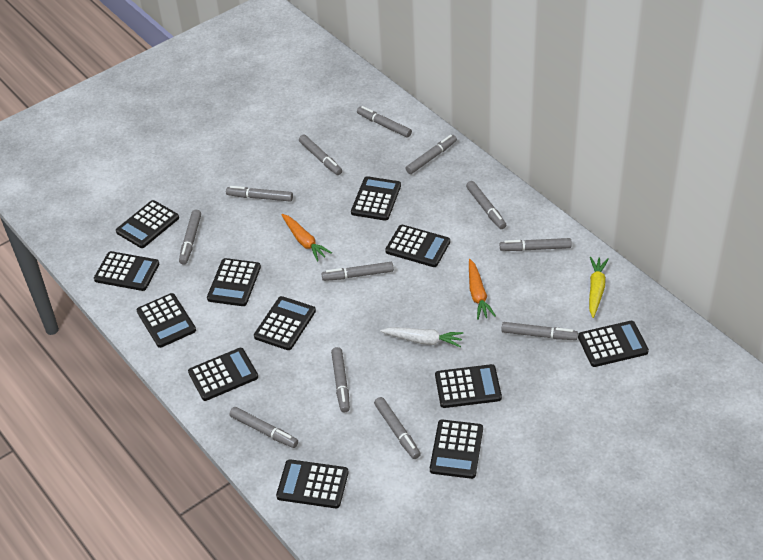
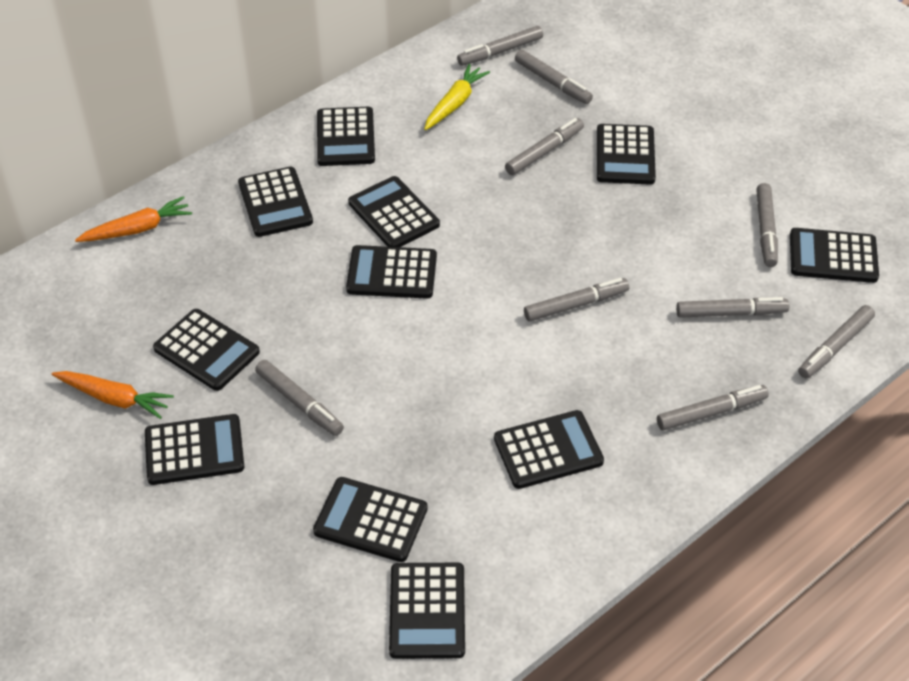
black calculator: 12 -> 11
grey marker: 12 -> 9
white carrot: 1 -> 0

